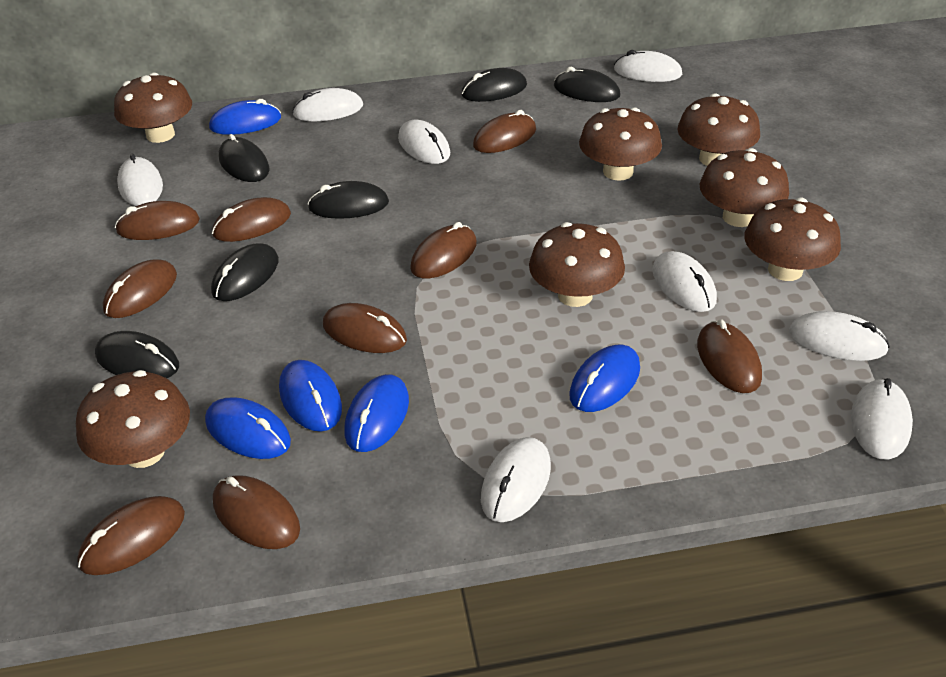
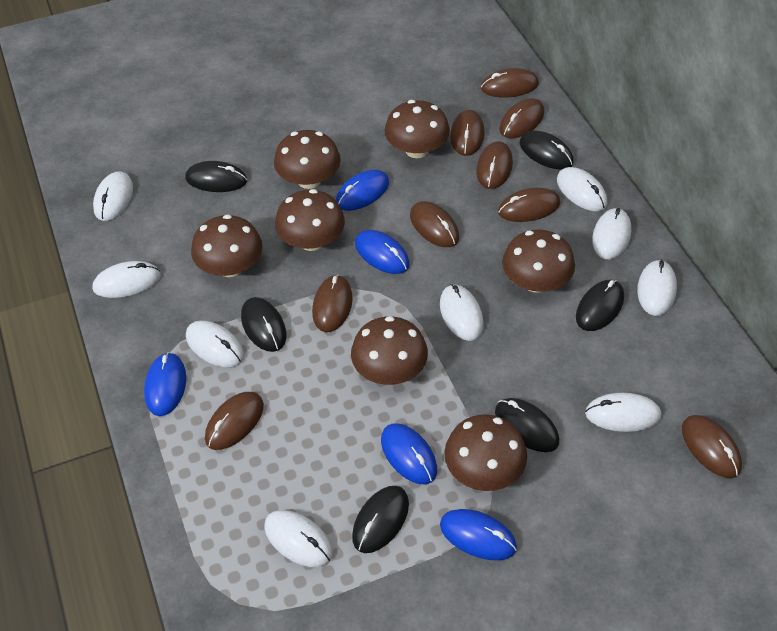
white mouse: 8 -> 9

